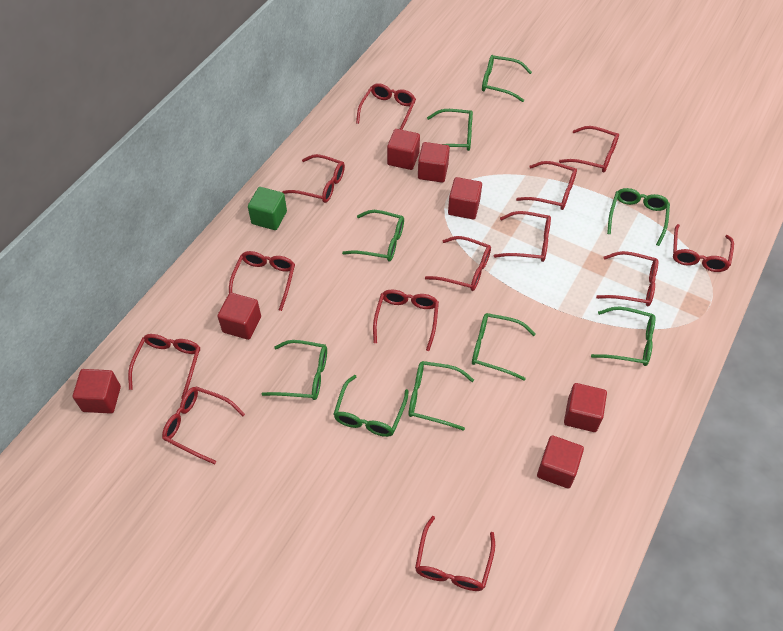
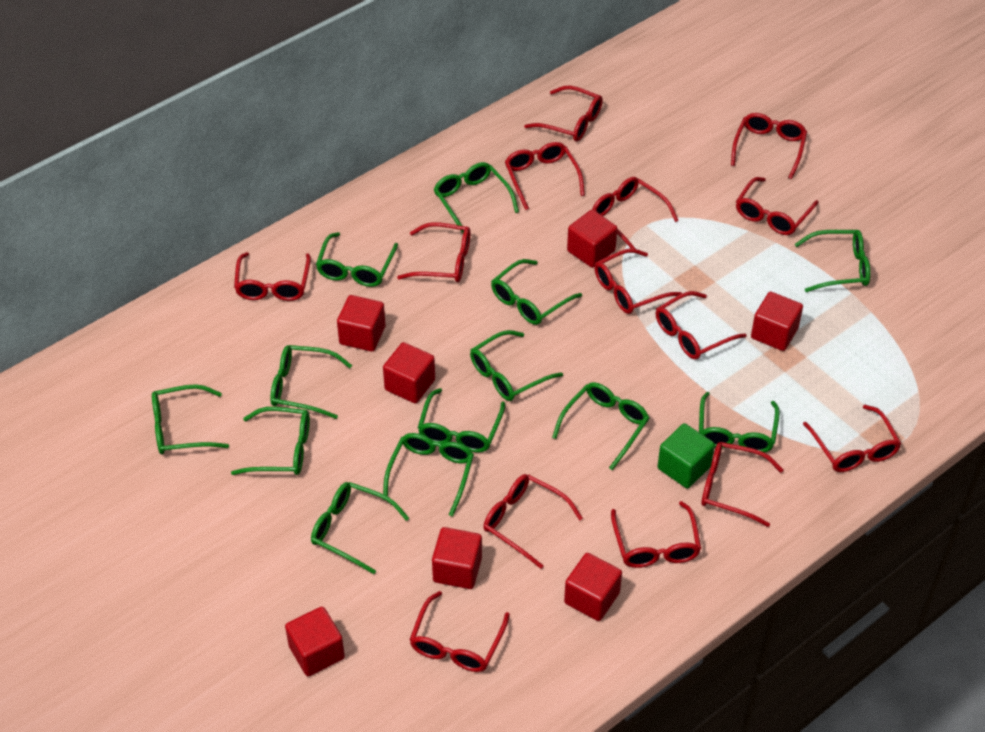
green glasses: 9 -> 13
red glasses: 13 -> 14

